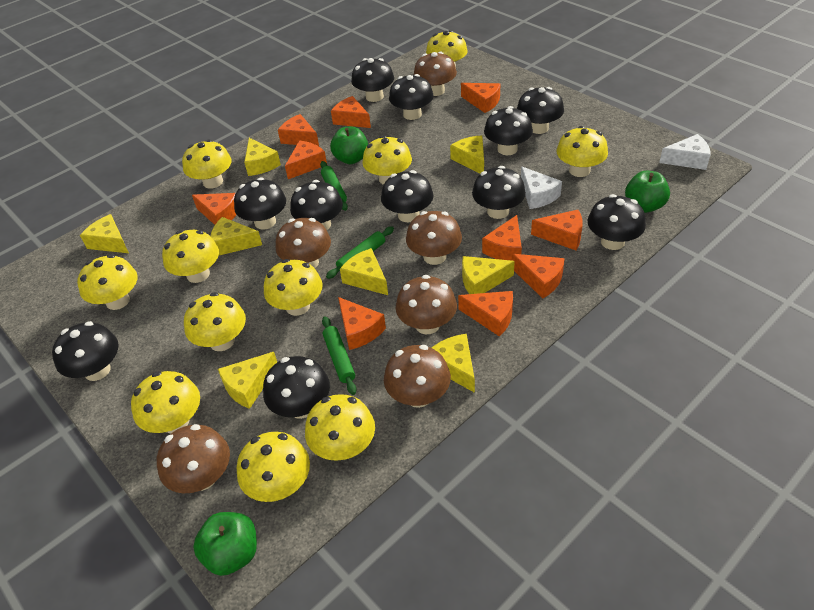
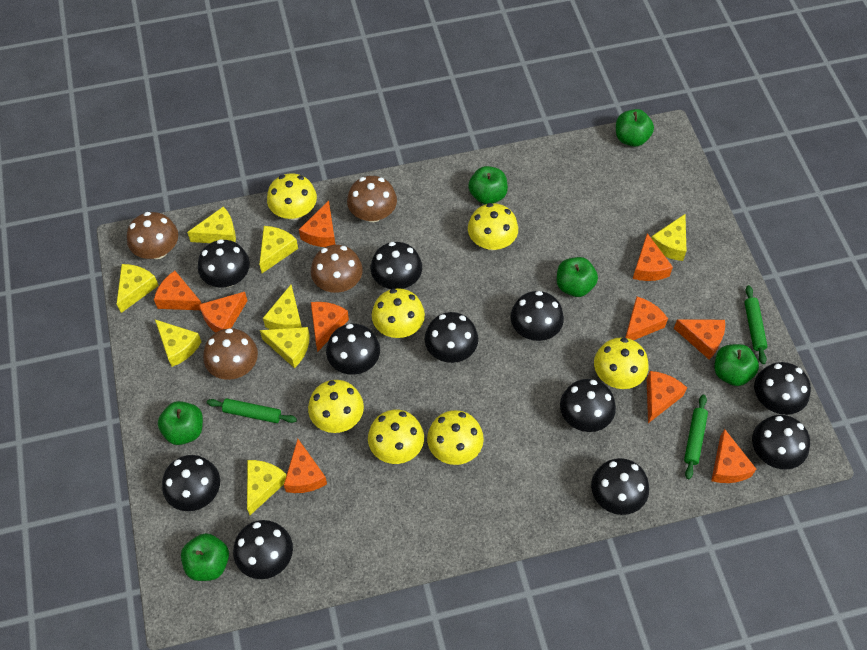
brown mushroom: 6 -> 4
green apple: 3 -> 6
white cheese: 2 -> 0
yellow mushroom: 11 -> 7

